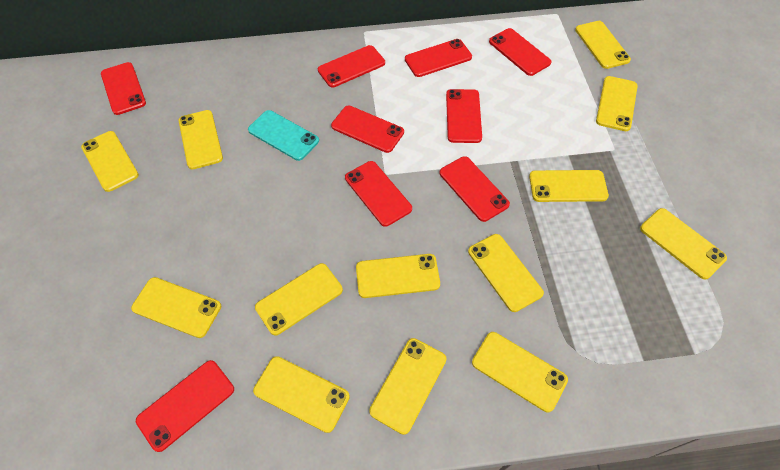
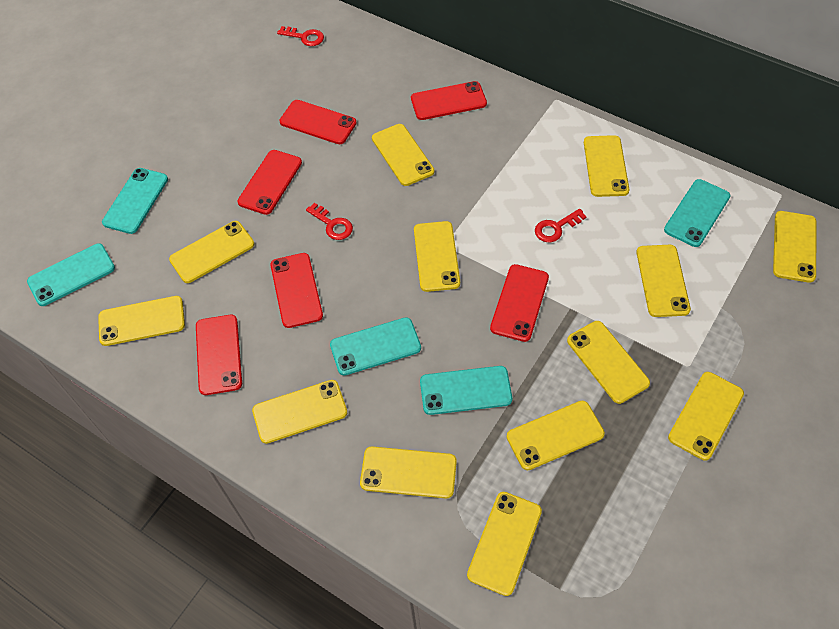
red key: 0 -> 3
red phone: 9 -> 6
turquoise phone: 1 -> 5

